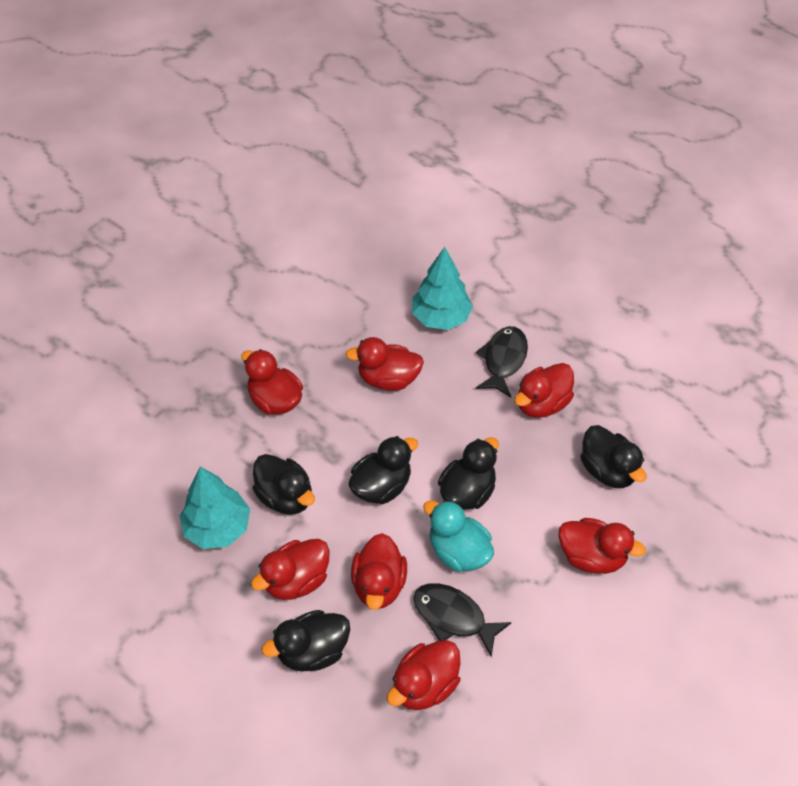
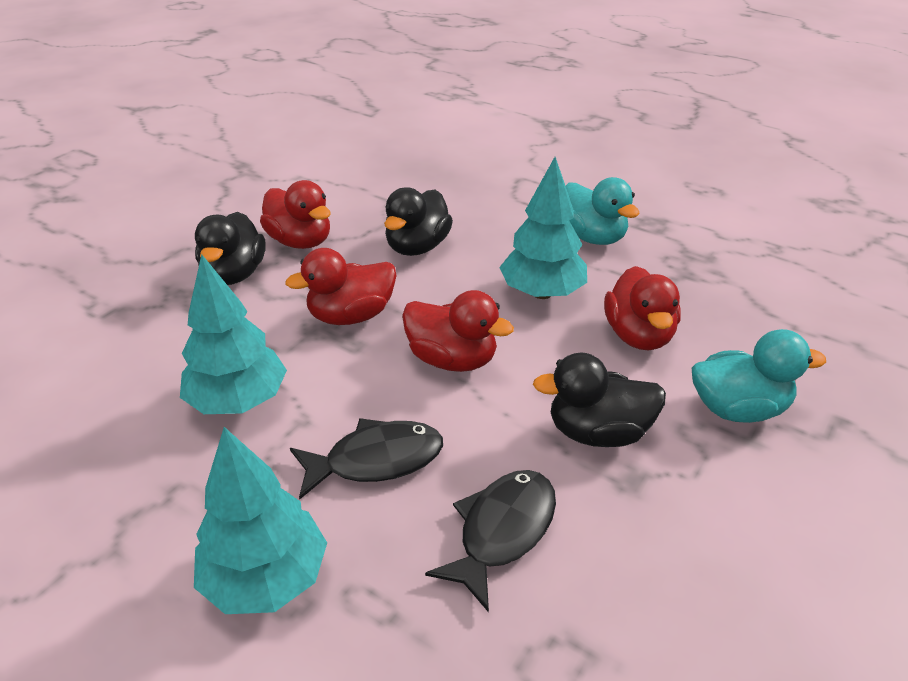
black duck: 5 -> 3
red duck: 7 -> 4
turquoise duck: 1 -> 2
turquoise tree: 2 -> 3

